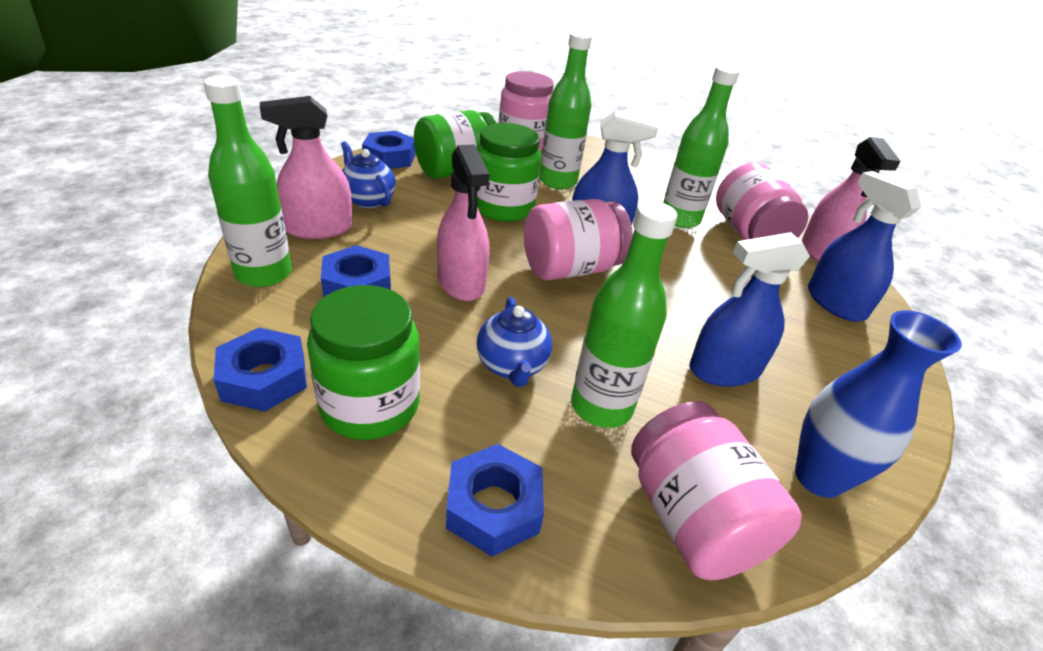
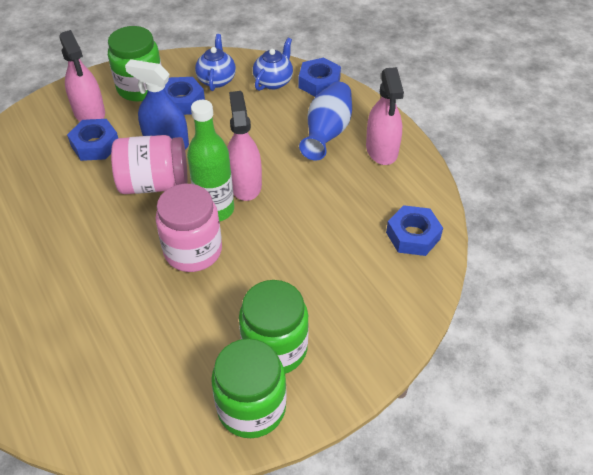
blue spray bottle: 3 -> 1
green bottle: 4 -> 1
pink jar: 4 -> 2

